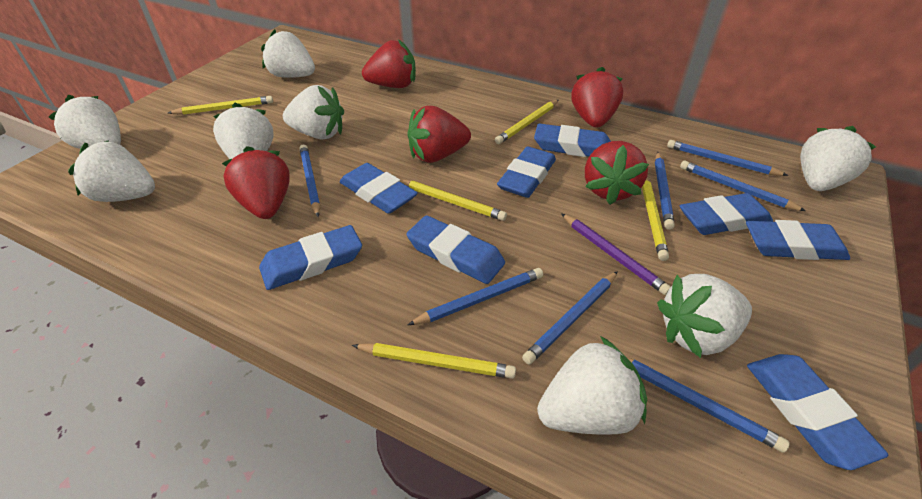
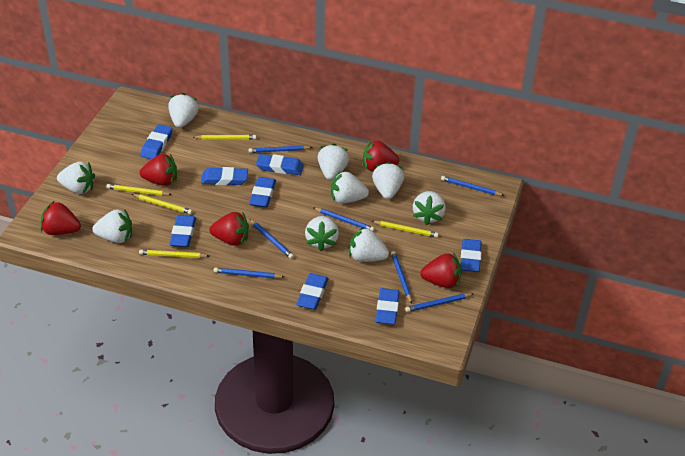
purple pencil: 1 -> 0
white strawberry: 8 -> 9

